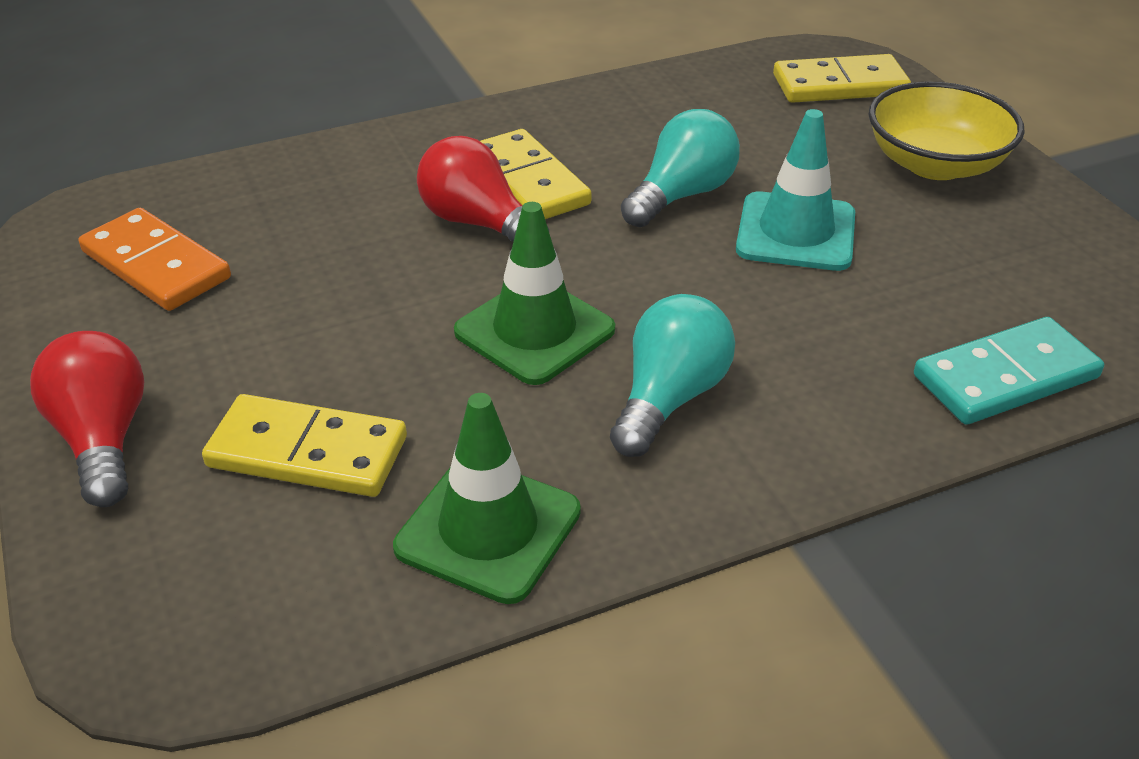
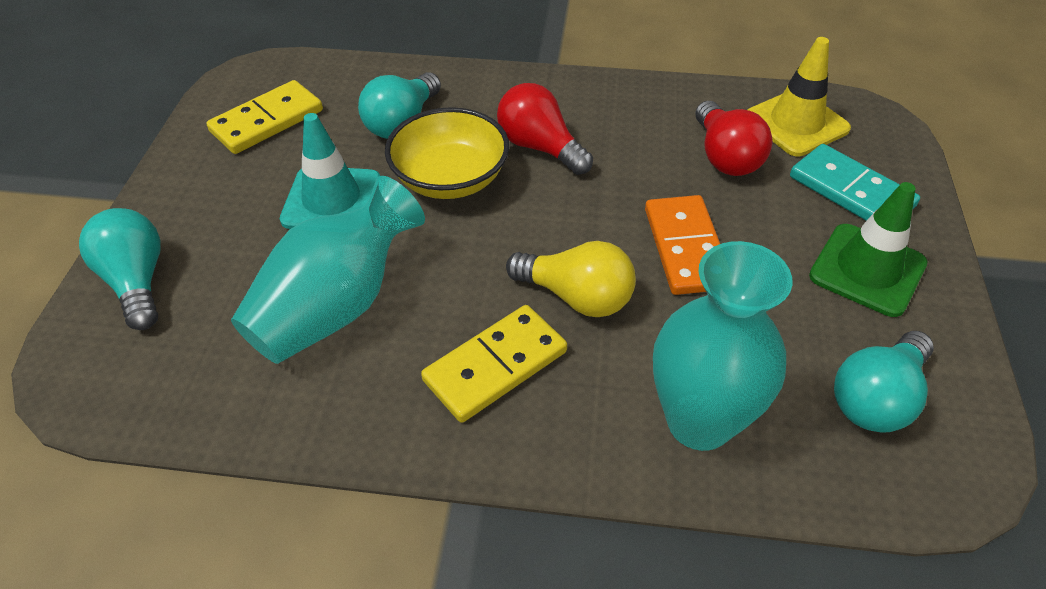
green traffic cone: 2 -> 1
turquoise light bulb: 2 -> 3
turquoise vase: 0 -> 2
yellow domino: 3 -> 2
yellow light bulb: 0 -> 1
yellow traffic cone: 0 -> 1

